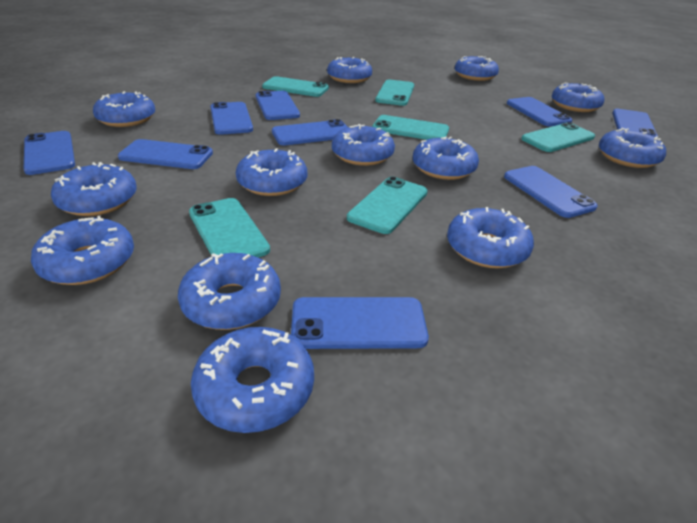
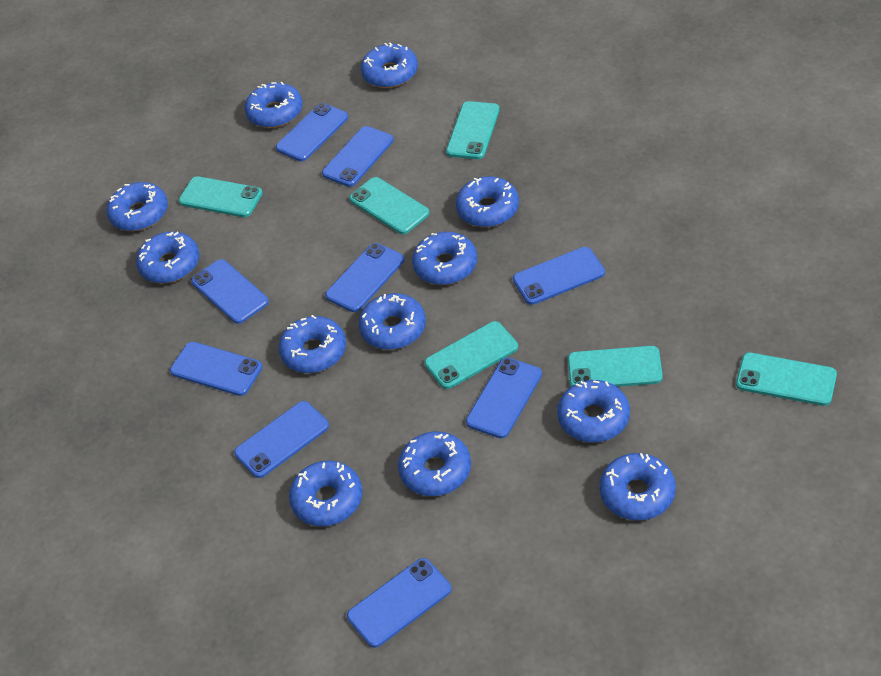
blue donut: 13 -> 12

